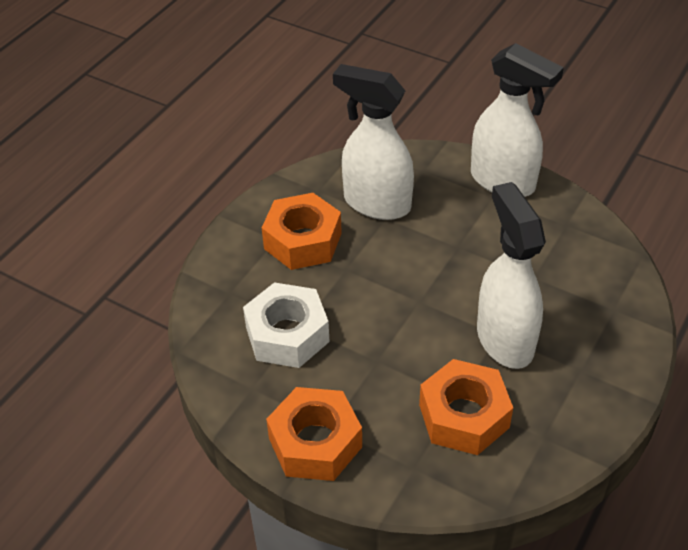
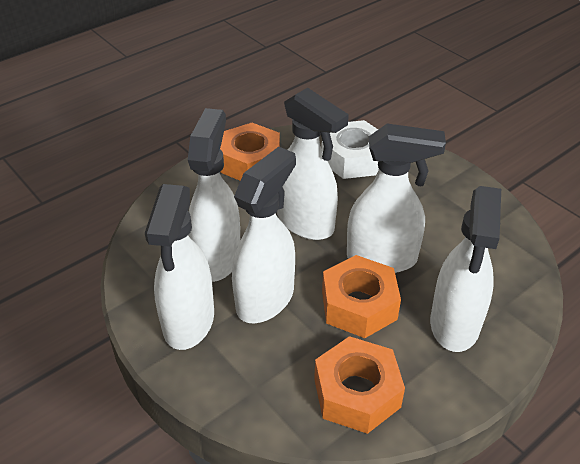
white spray bottle: 3 -> 6

